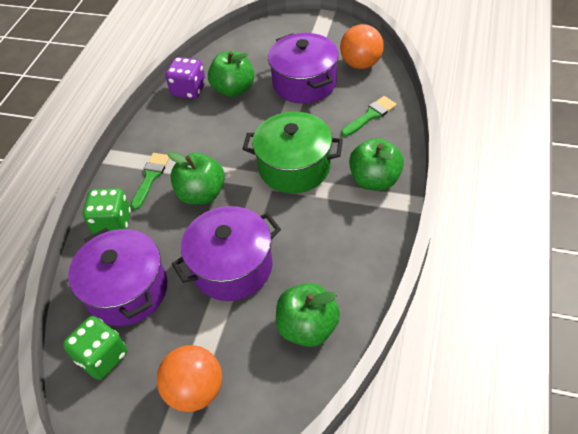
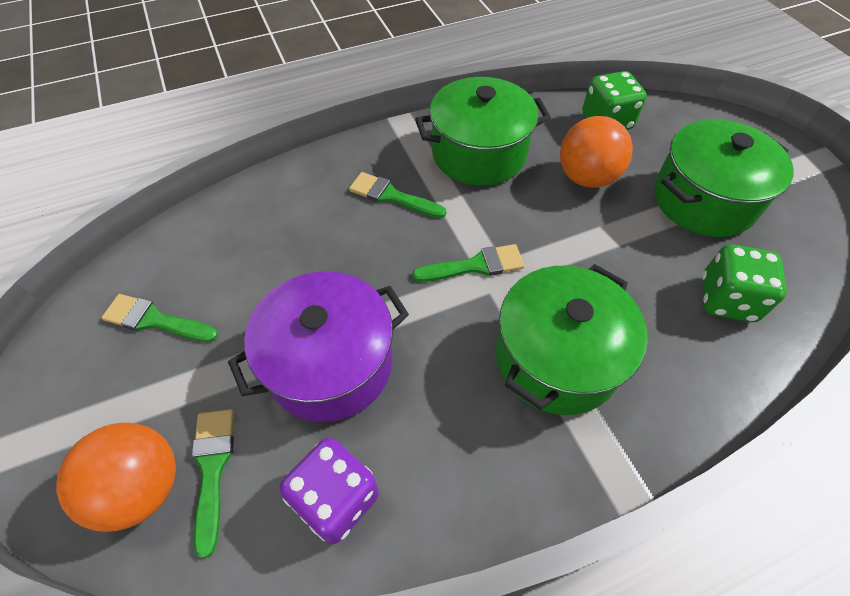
green apple: 4 -> 0
green brush: 2 -> 4
green pot: 1 -> 3
purple pot: 3 -> 1

